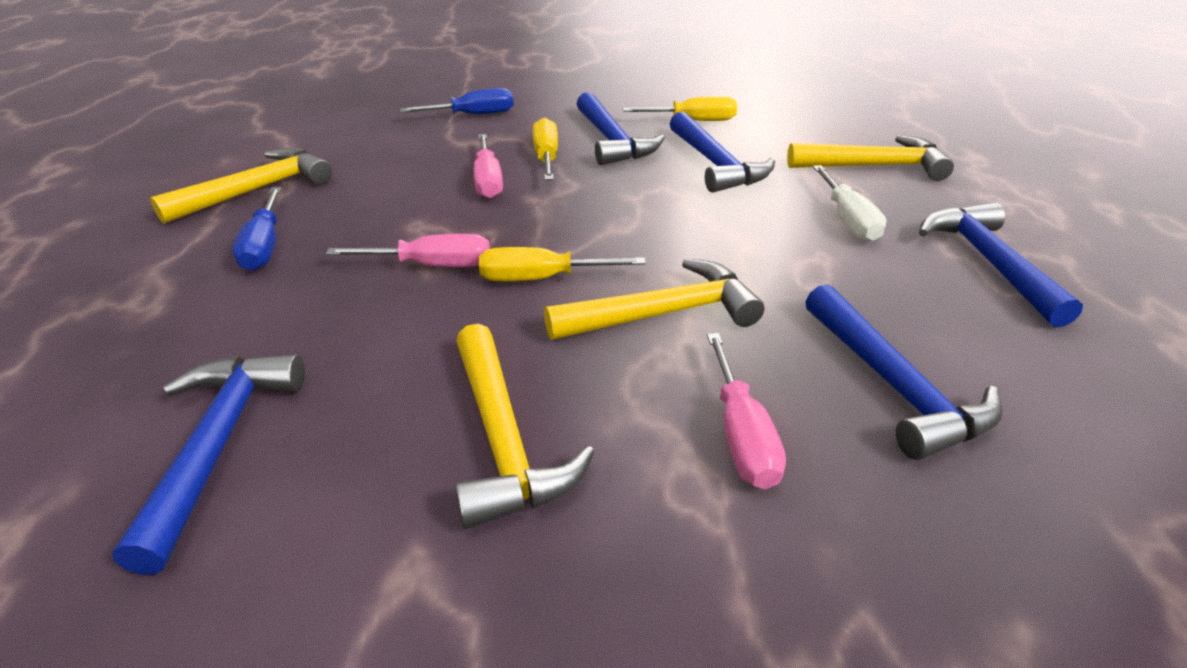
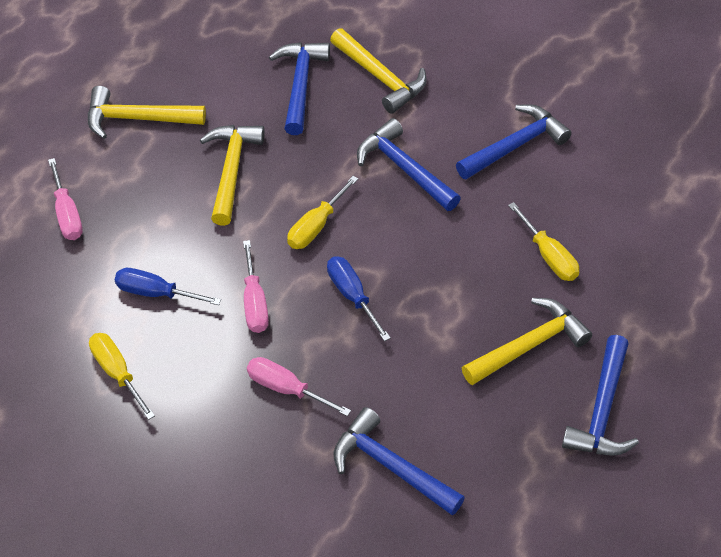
white screwdriver: 1 -> 0

